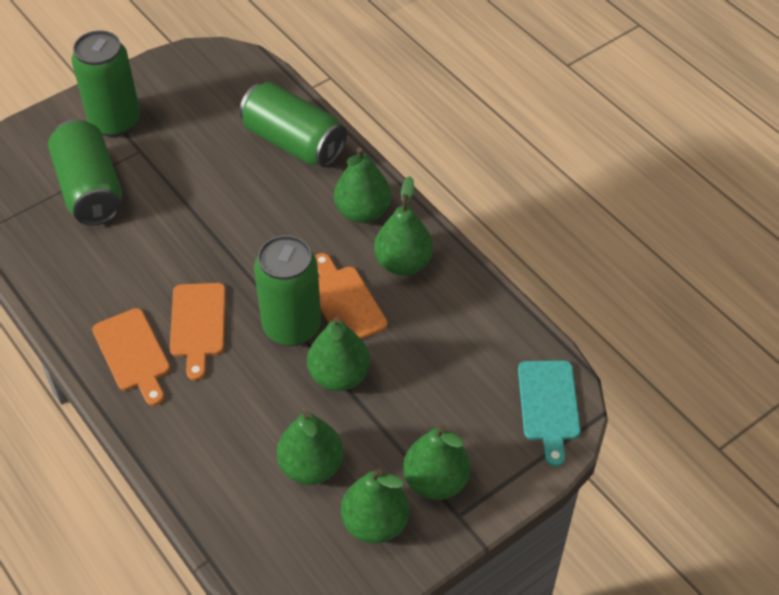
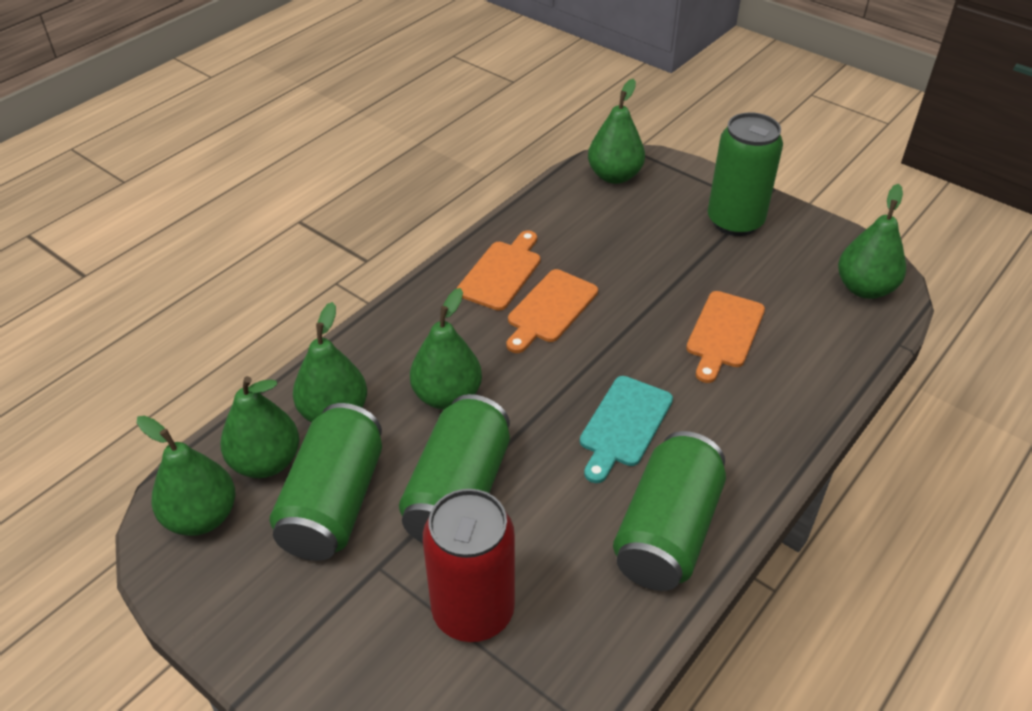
red can: 0 -> 1

